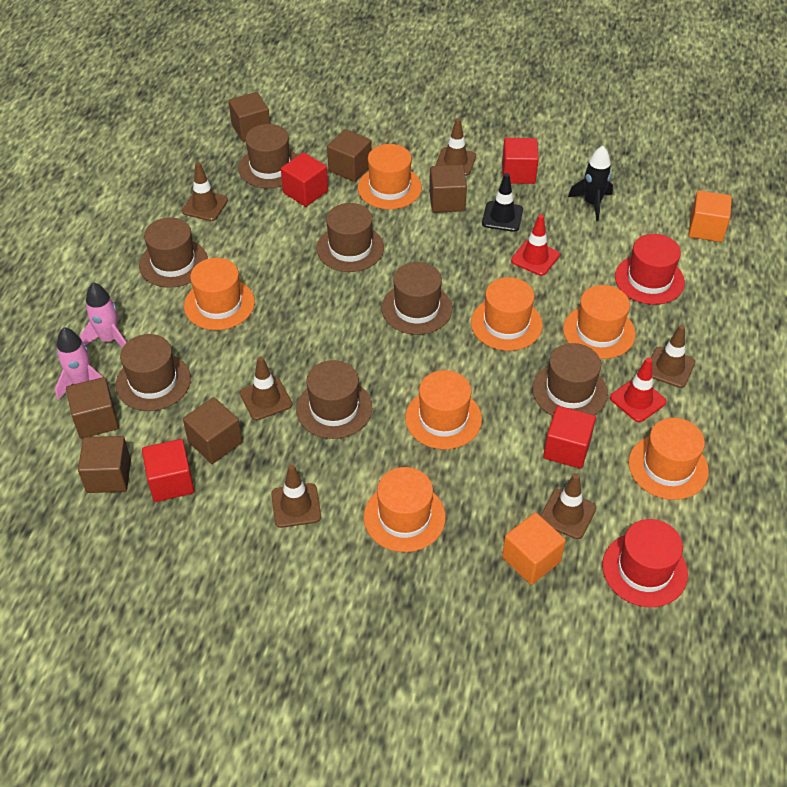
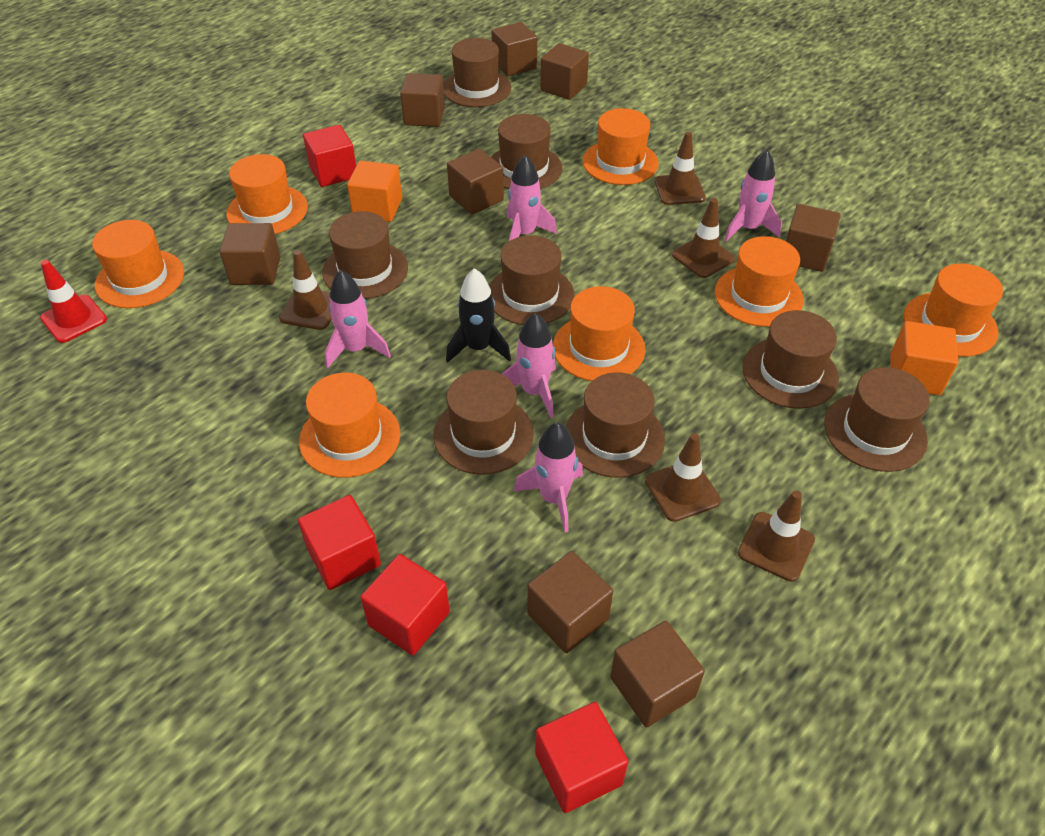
black traffic cone: 1 -> 0
brown cube: 6 -> 8
brown hat: 7 -> 8
brown traffic cone: 6 -> 5
pink rocket: 2 -> 5
red hat: 2 -> 0
red traffic cone: 2 -> 1

